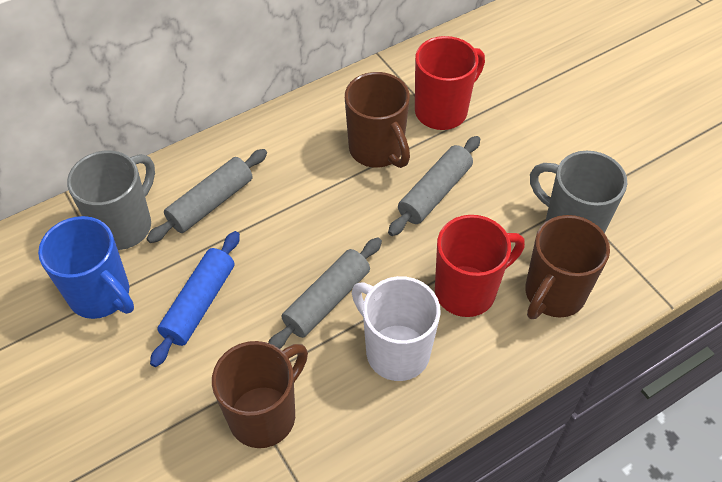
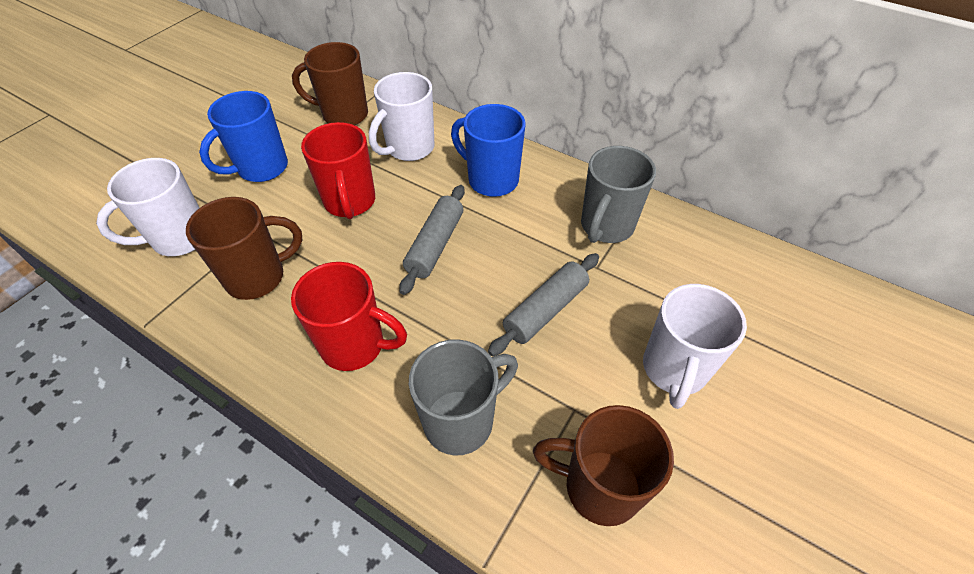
blue mug: 1 -> 2
blue rolling pin: 1 -> 0
grey rolling pin: 3 -> 2
white mug: 1 -> 3

